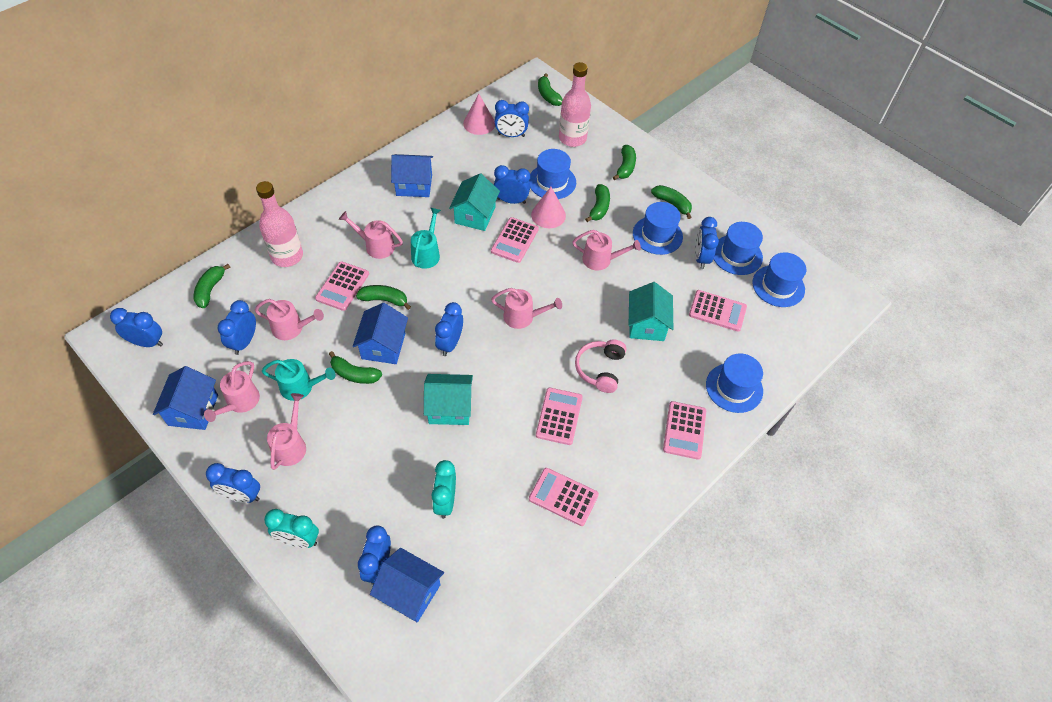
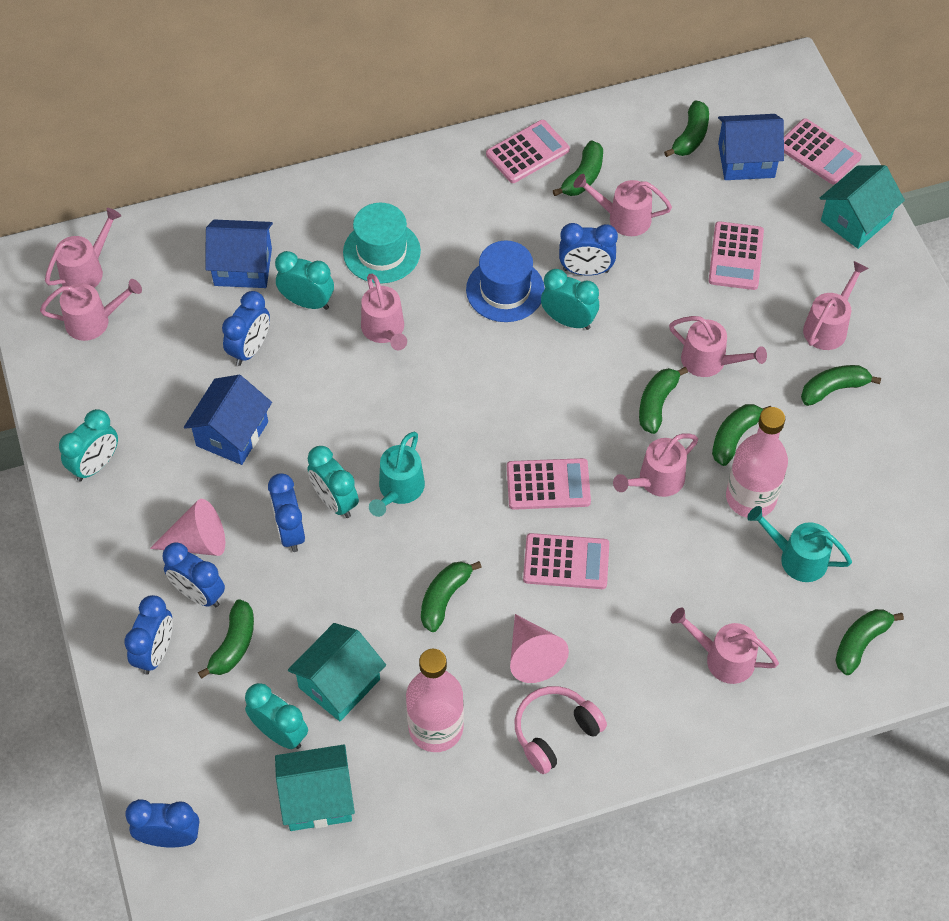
blue clock: 8 -> 6
blue hat: 5 -> 1
blue house: 4 -> 3
green banana: 7 -> 8
pink calculator: 6 -> 5
pink watering can: 6 -> 8
turquoise clock: 2 -> 5
turquoise hat: 0 -> 1

